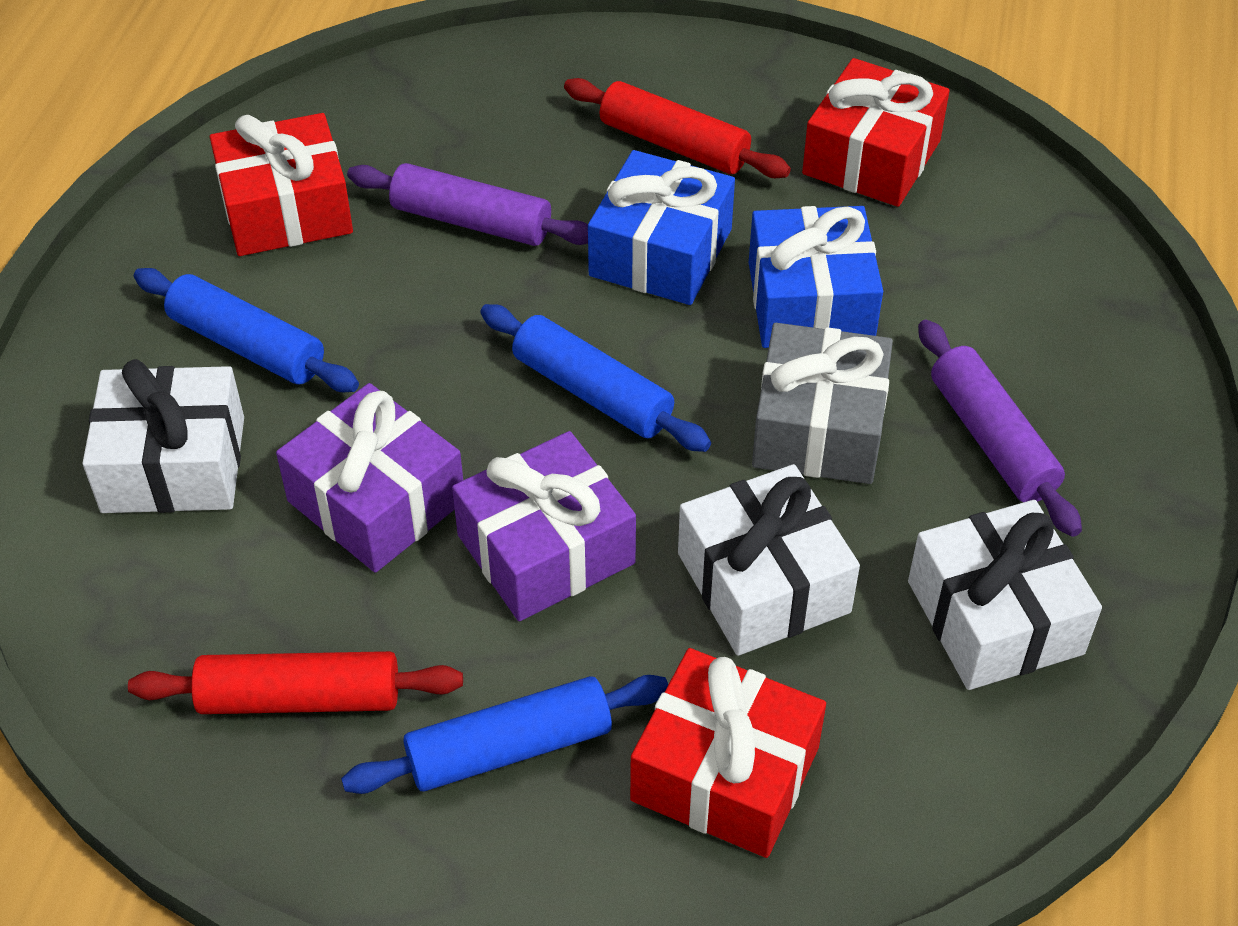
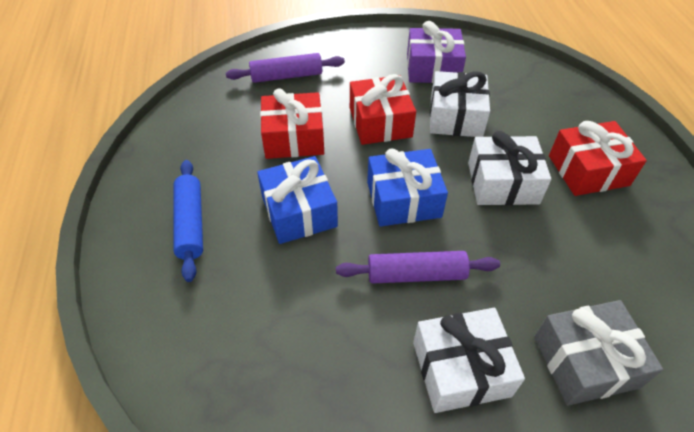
blue rolling pin: 3 -> 1
purple gift: 2 -> 1
red rolling pin: 2 -> 0

